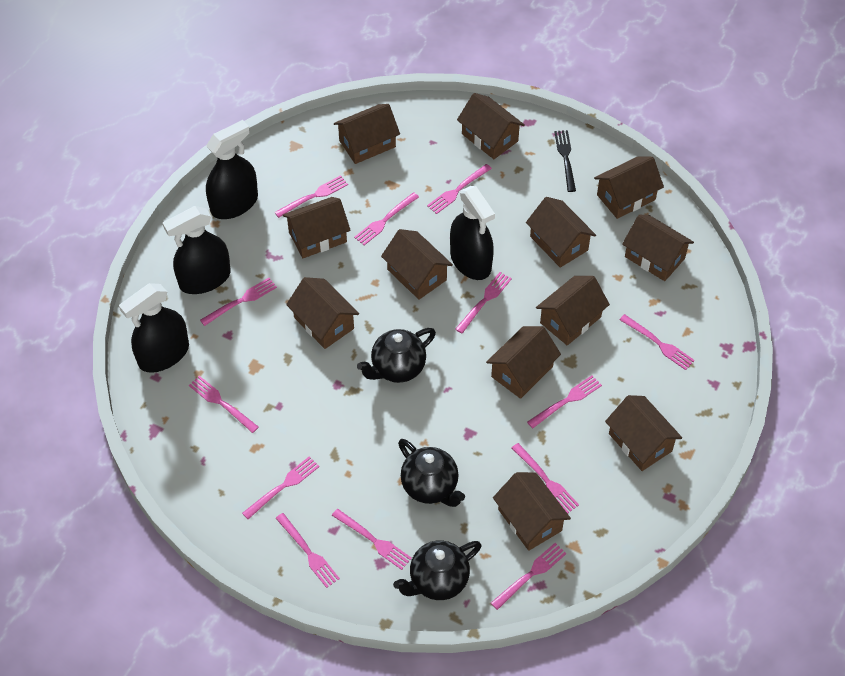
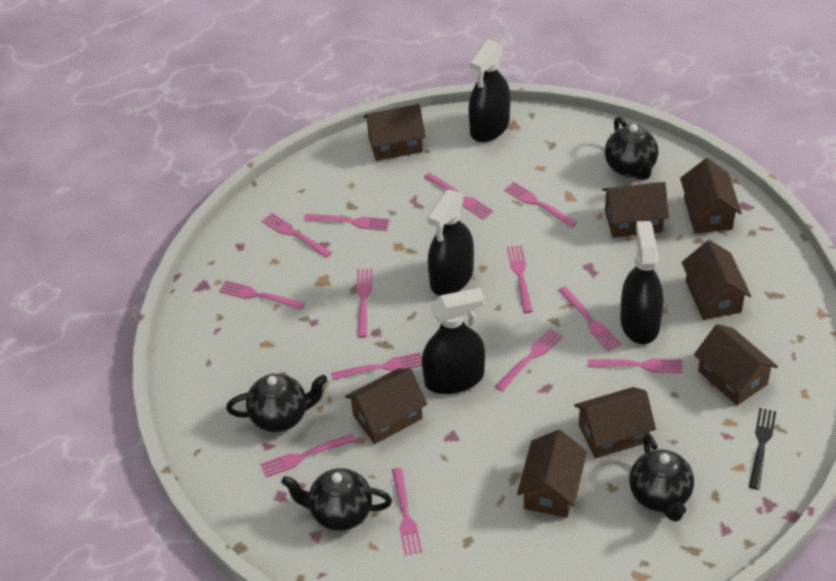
black teapot: 3 -> 4
brown house: 12 -> 8

